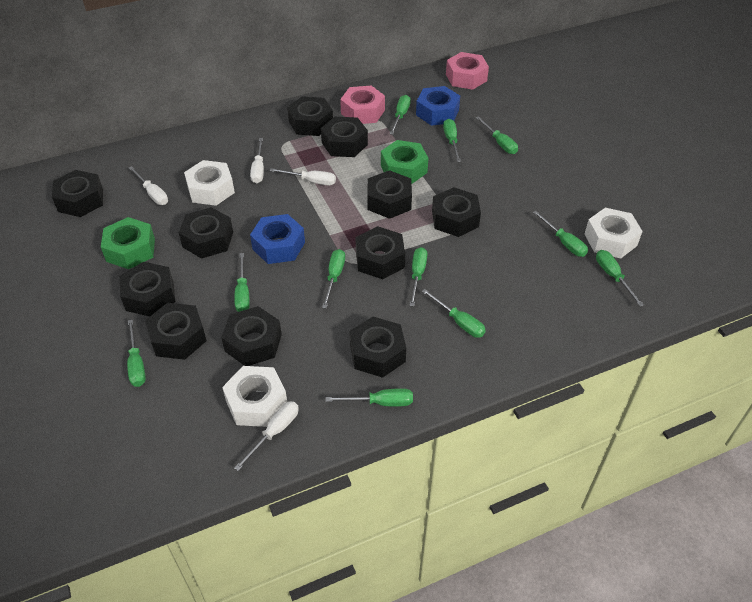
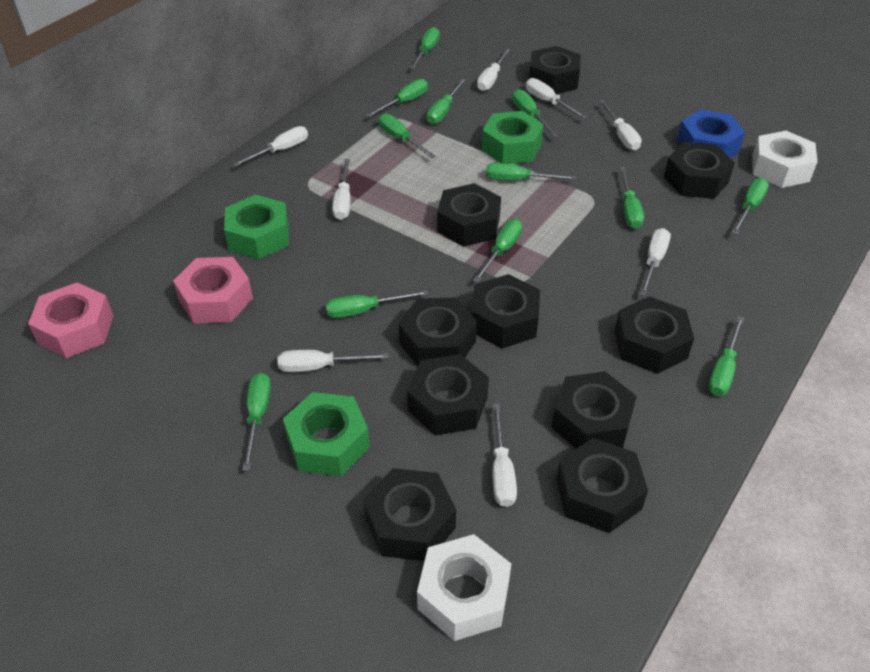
black nut: 11 -> 10
blue nut: 2 -> 1
green nut: 2 -> 3
green screwdriver: 11 -> 12
white nut: 3 -> 2
white screwdriver: 4 -> 8

